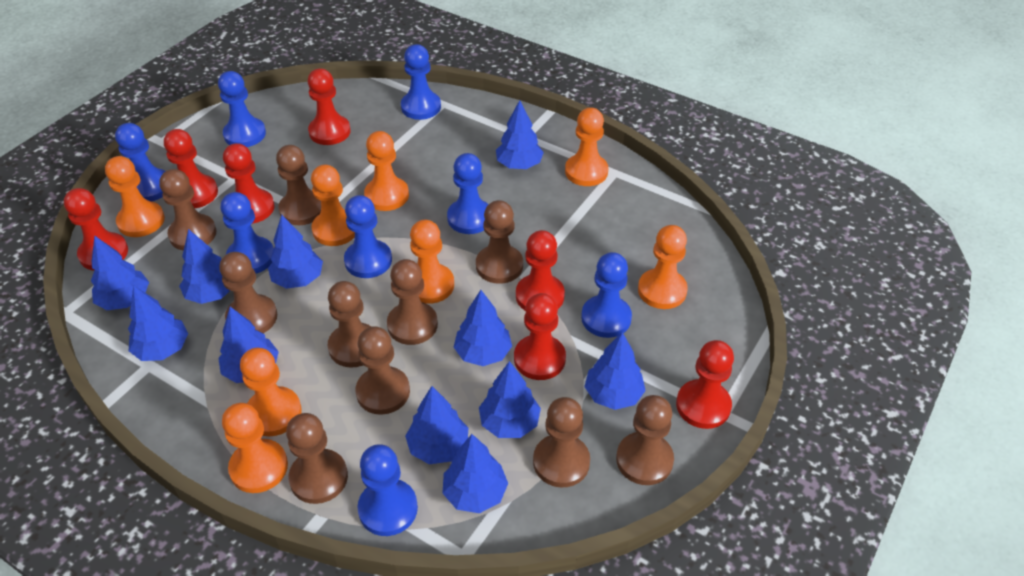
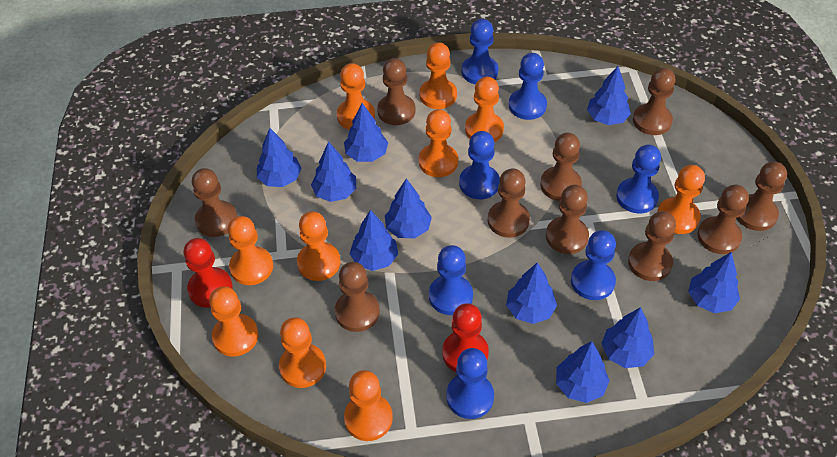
blue pawn: 8 -> 7
blue tree: 11 -> 10
orange pawn: 8 -> 10
red pawn: 7 -> 2

